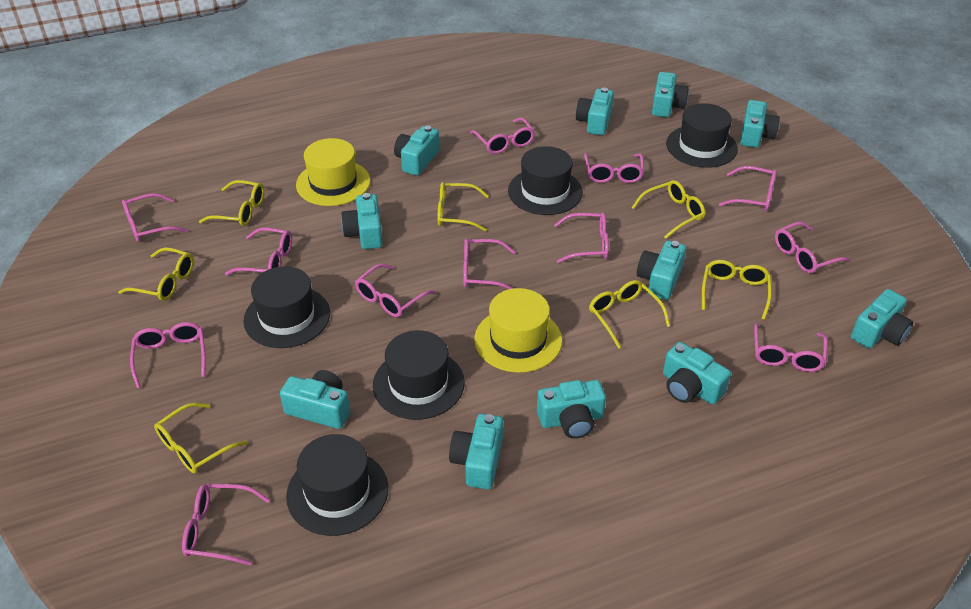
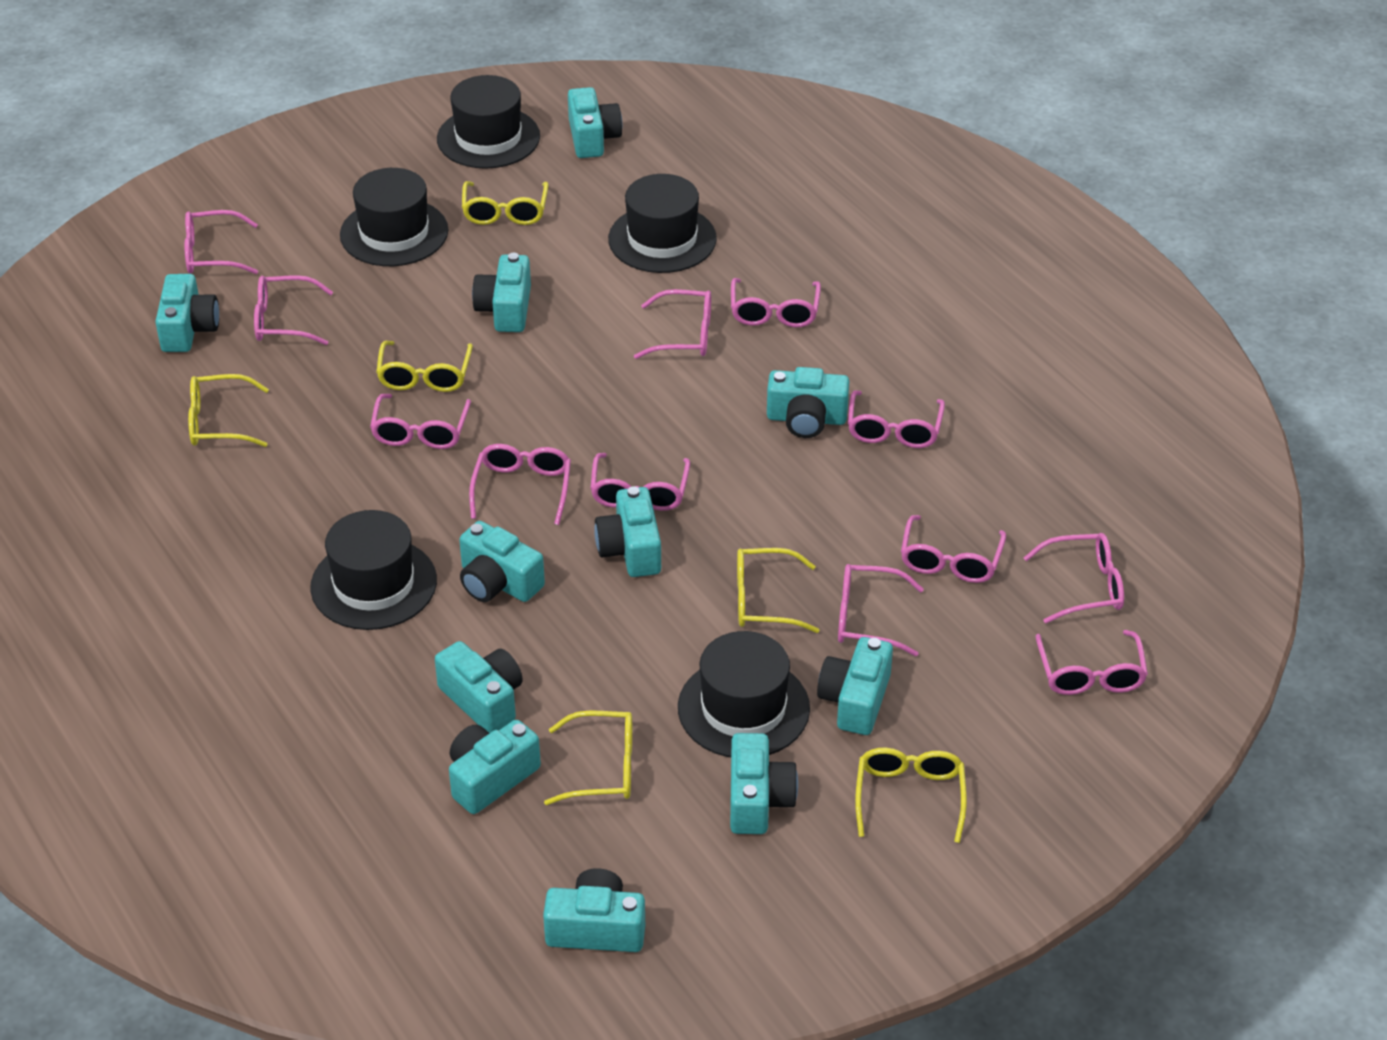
yellow glasses: 7 -> 6
yellow hat: 2 -> 0

